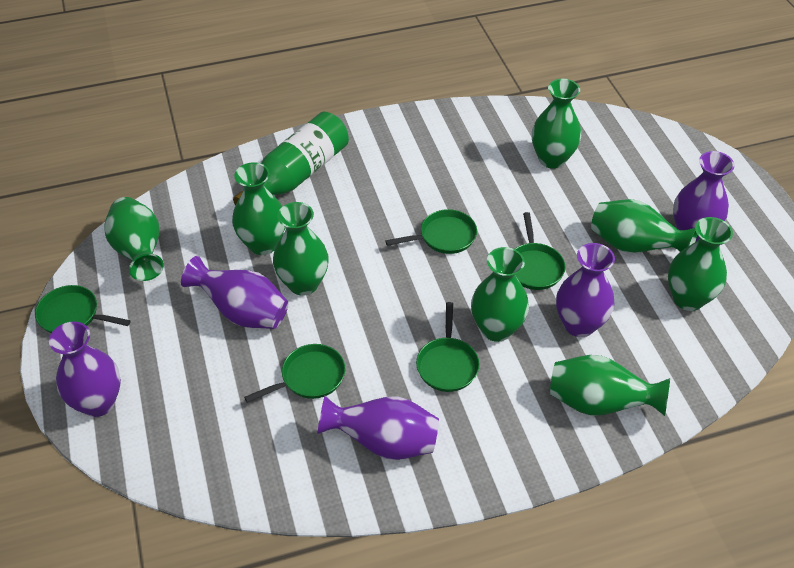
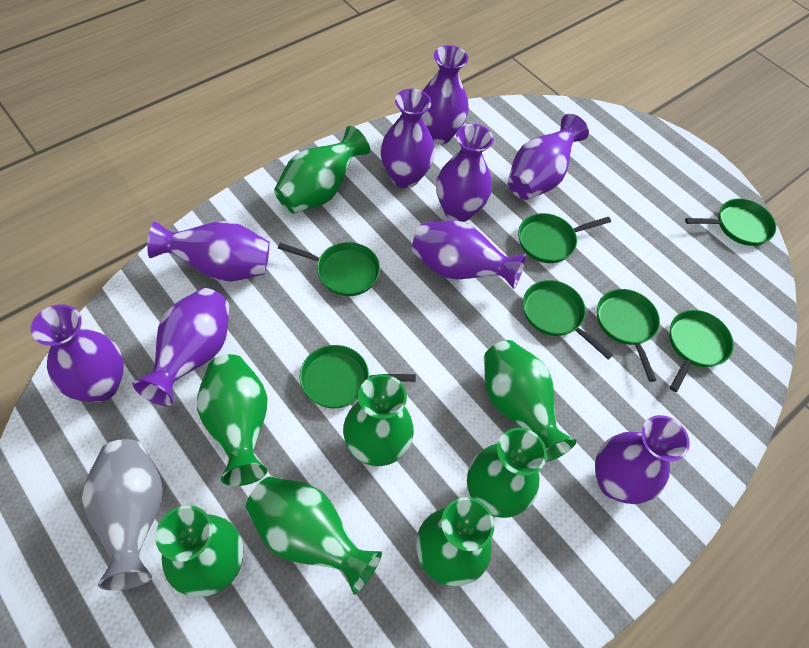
green bottle: 1 -> 0
green pan: 5 -> 7
grey vase: 0 -> 1
purple vase: 5 -> 9

